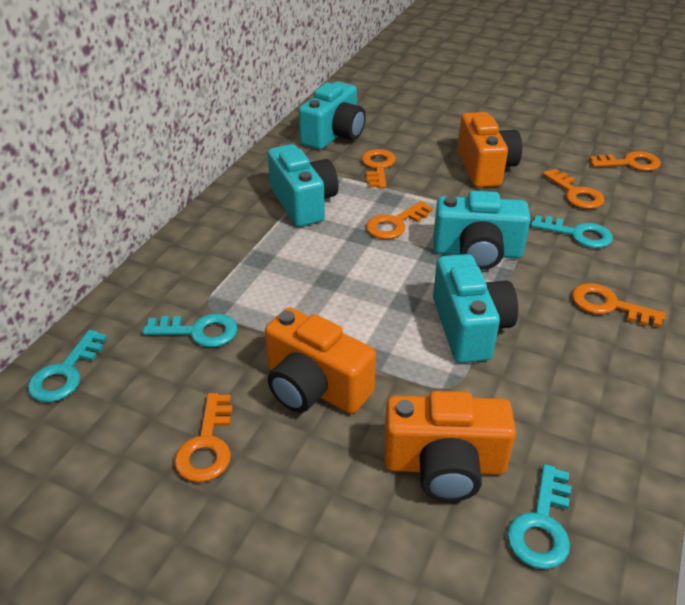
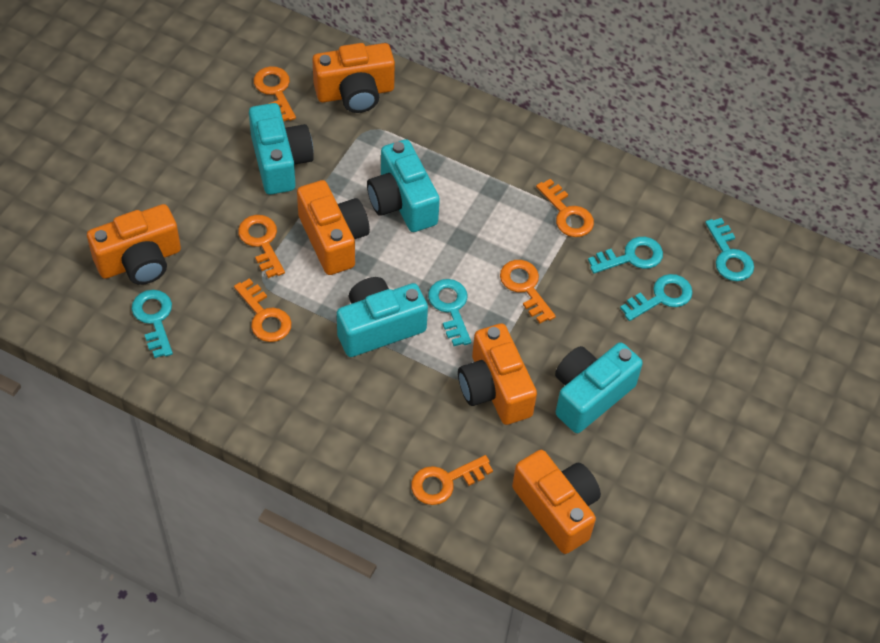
orange camera: 3 -> 5
turquoise key: 4 -> 5

